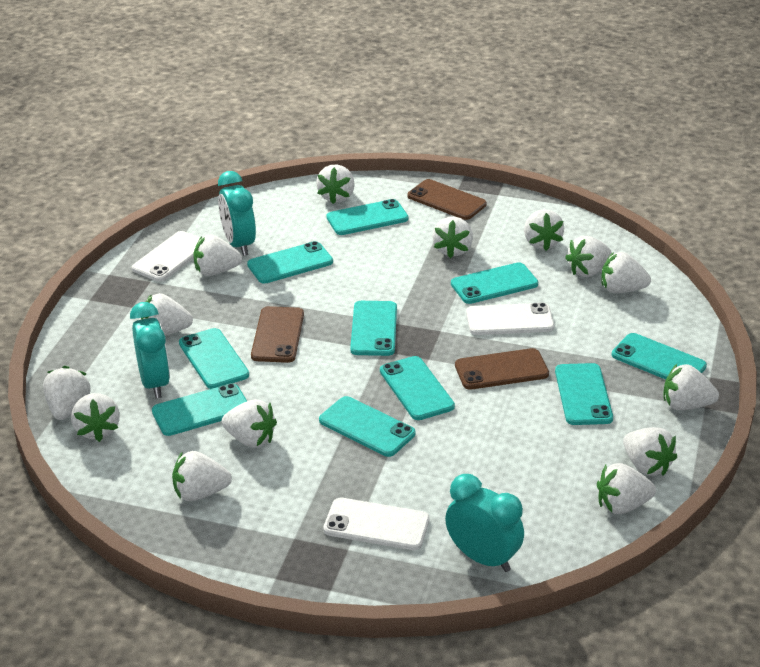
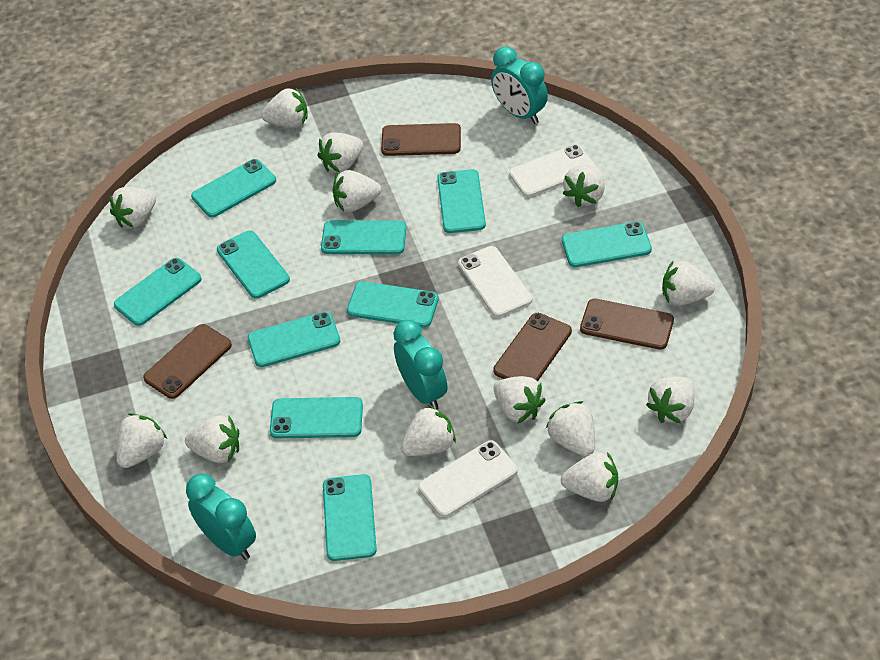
brown phone: 3 -> 4
white strawberry: 14 -> 13

